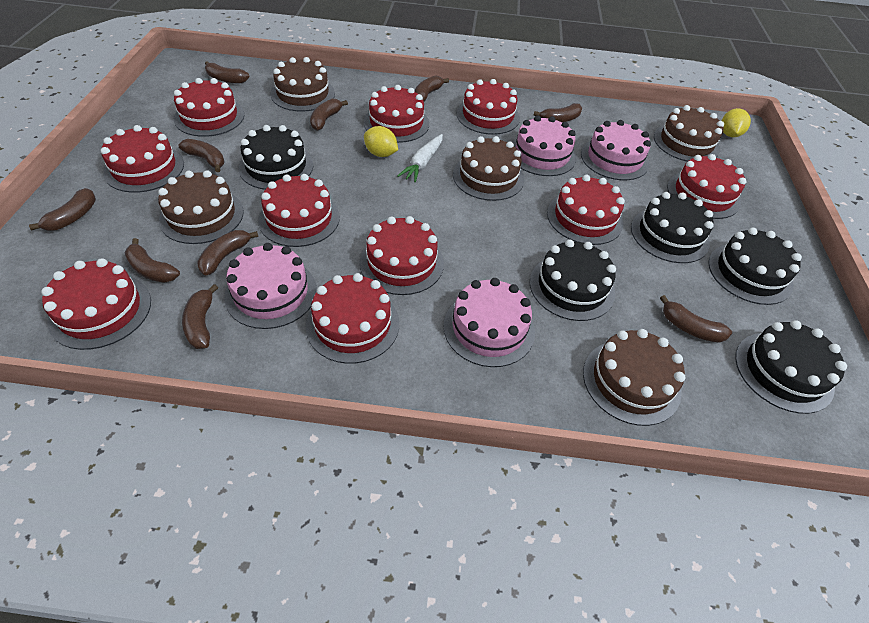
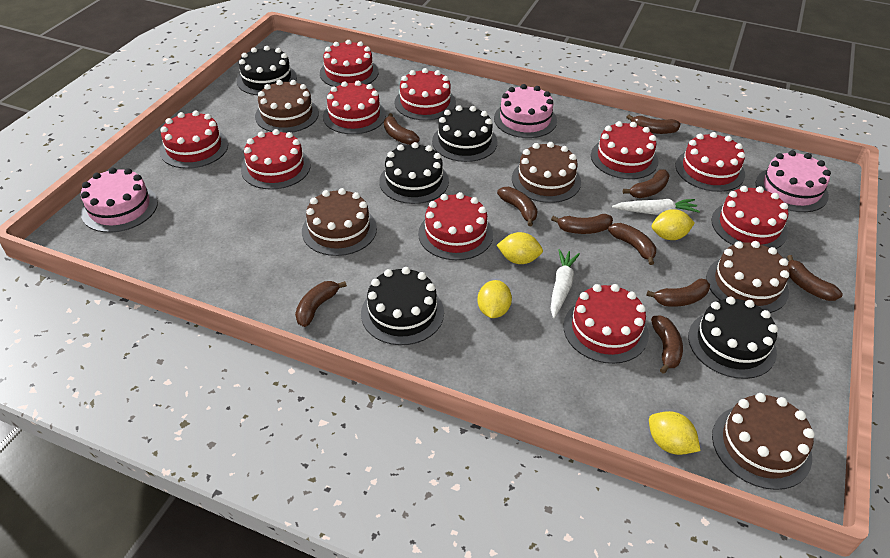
pink cake: 4 -> 3
white carrot: 1 -> 2
yellow lemon: 2 -> 4

